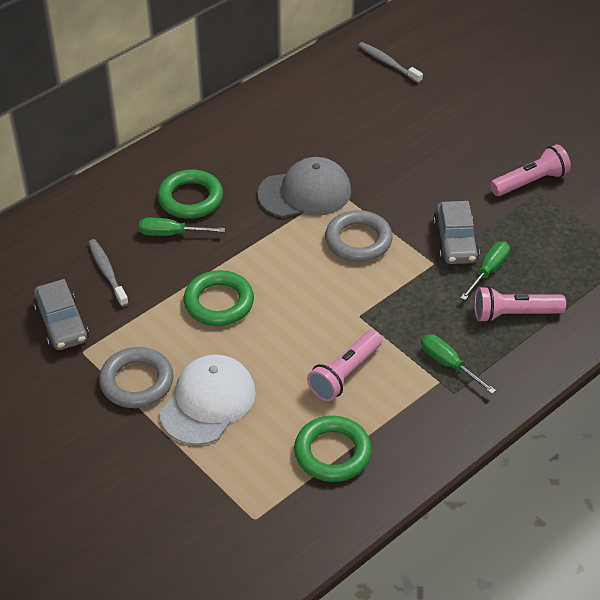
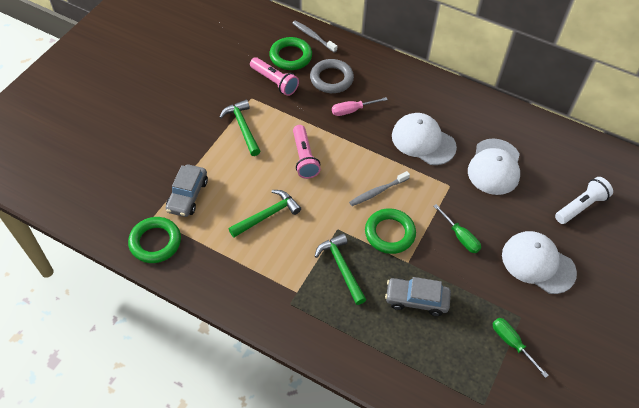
green hammer: 0 -> 3
green screwdriver: 3 -> 2
grey cap: 1 -> 0
grey ring: 2 -> 1
pink flashlight: 3 -> 2
pink screwdriver: 0 -> 1
white cap: 1 -> 3
white flashlight: 0 -> 1

